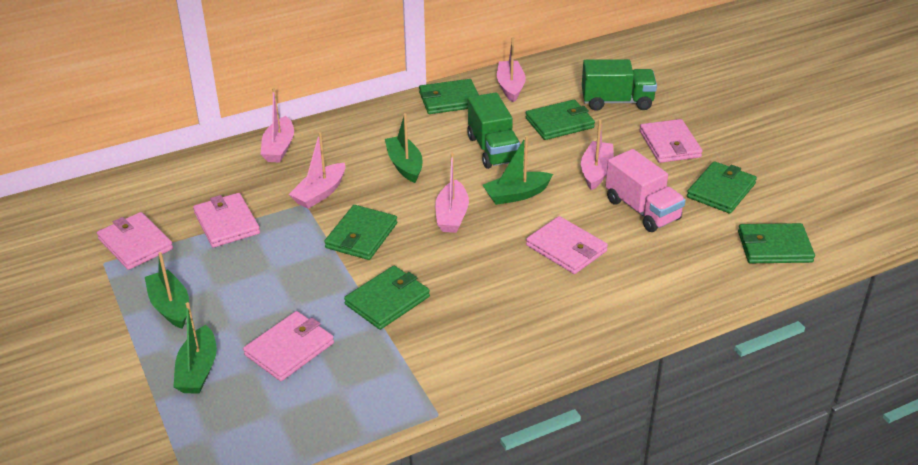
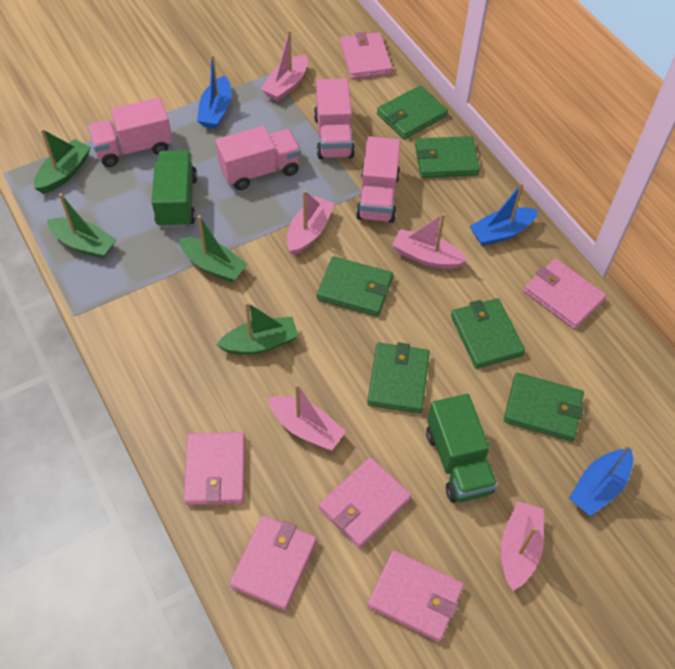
blue boat: 0 -> 3
pink truck: 1 -> 4
pink wallet: 5 -> 6

